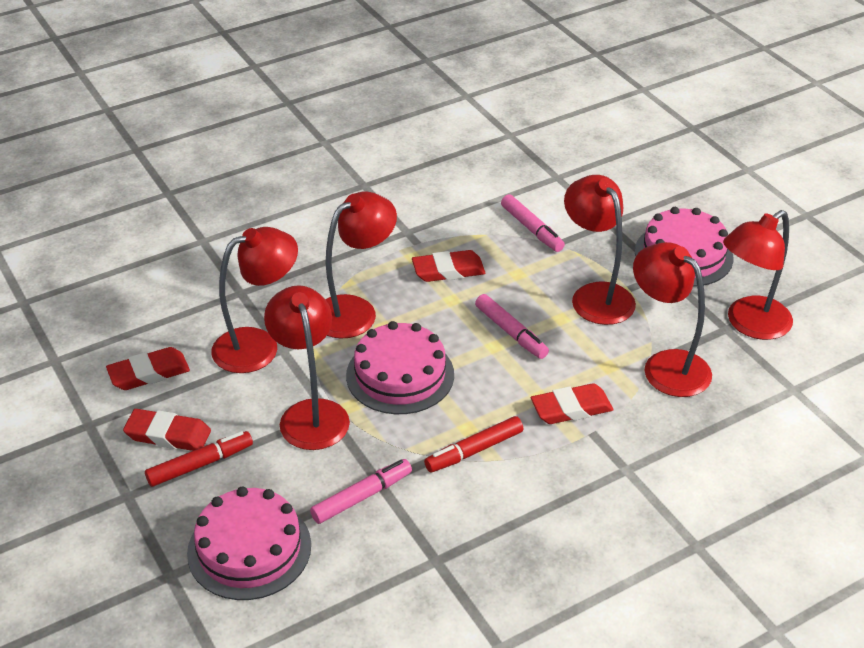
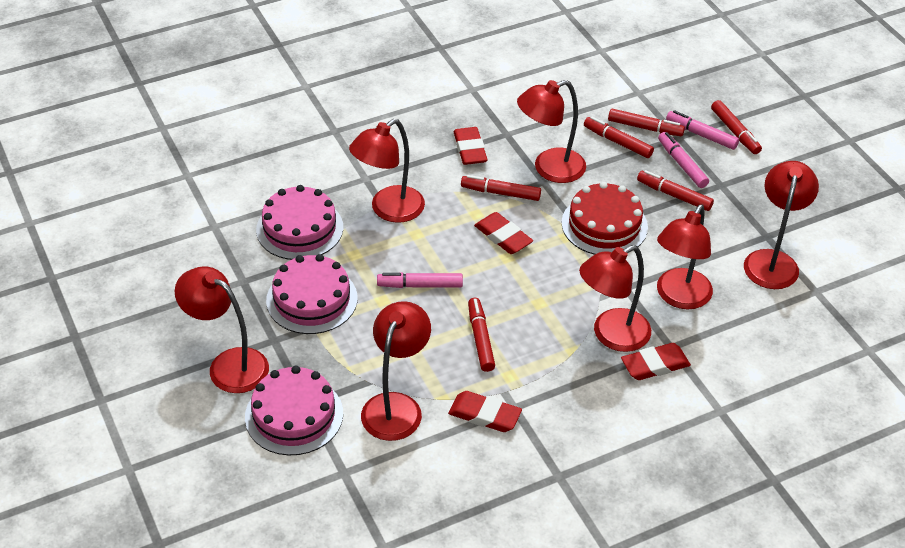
red cake: 0 -> 1
red lamp: 6 -> 7
red marker: 2 -> 6

